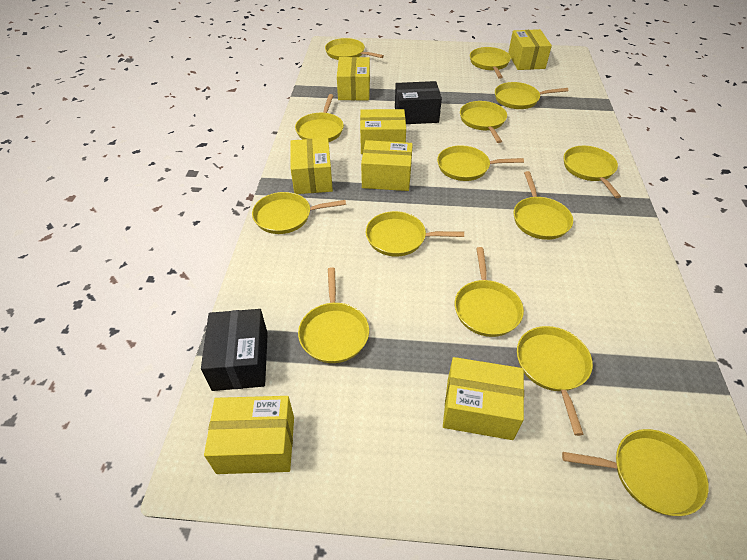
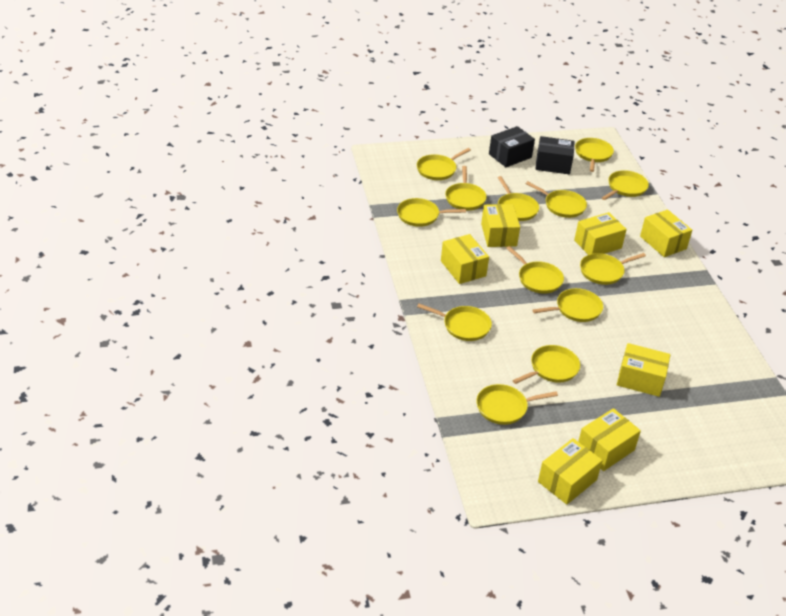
yellow pan: 14 -> 13

